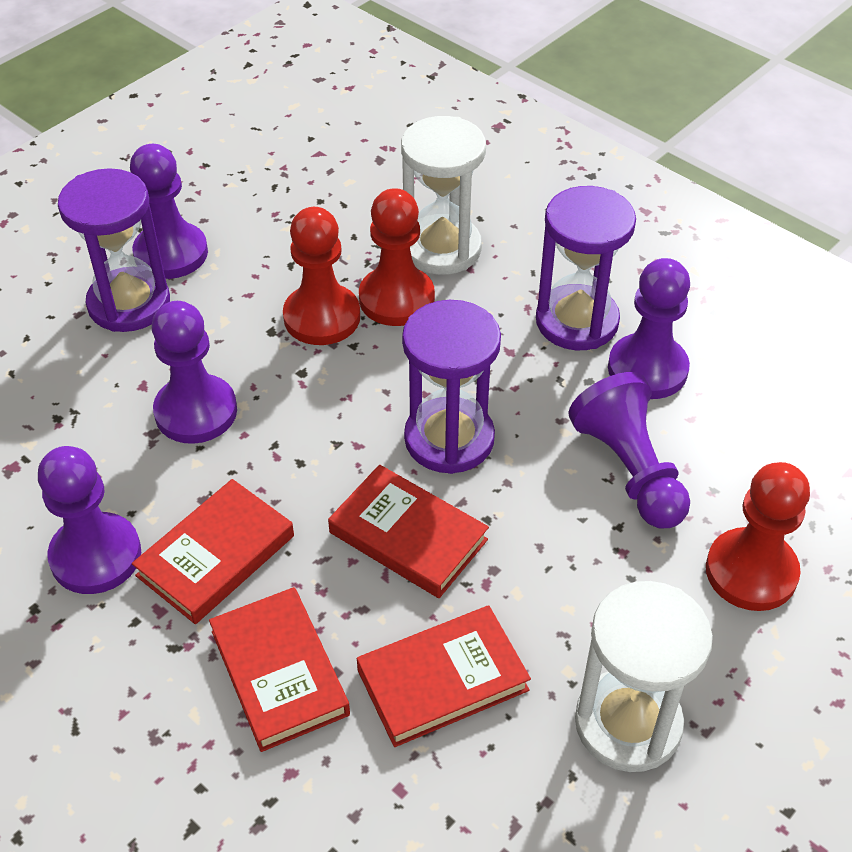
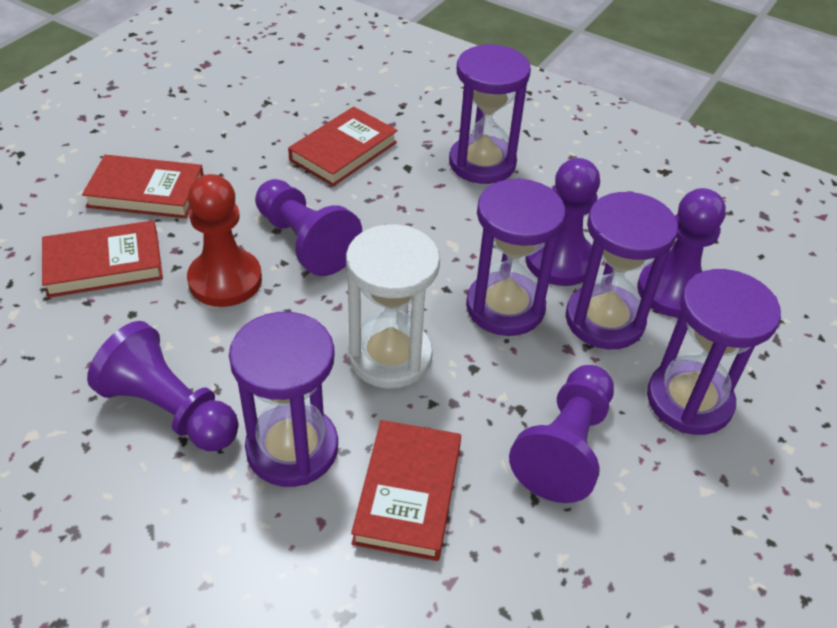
purple hourglass: 3 -> 5
red pawn: 3 -> 1
white hourglass: 2 -> 1

